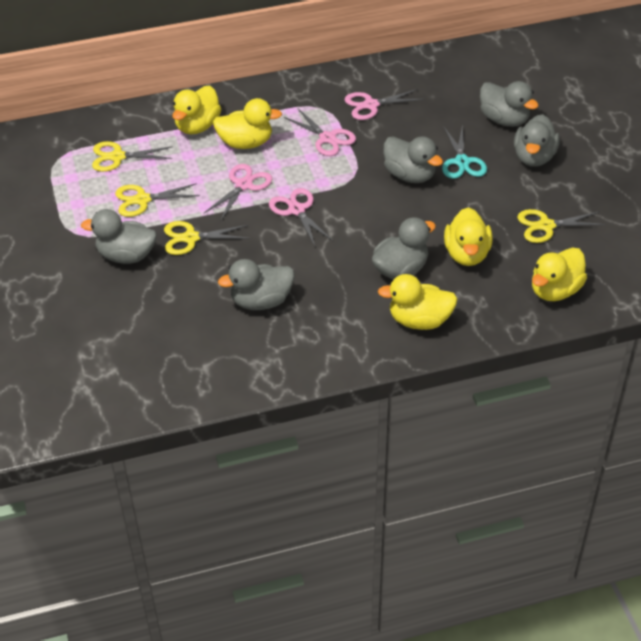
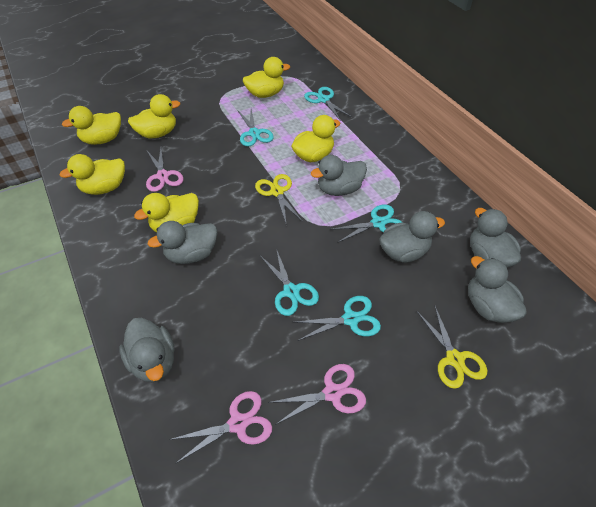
pink scissors: 4 -> 3
turquoise scissors: 1 -> 5
yellow duck: 5 -> 6
yellow scissors: 4 -> 2

